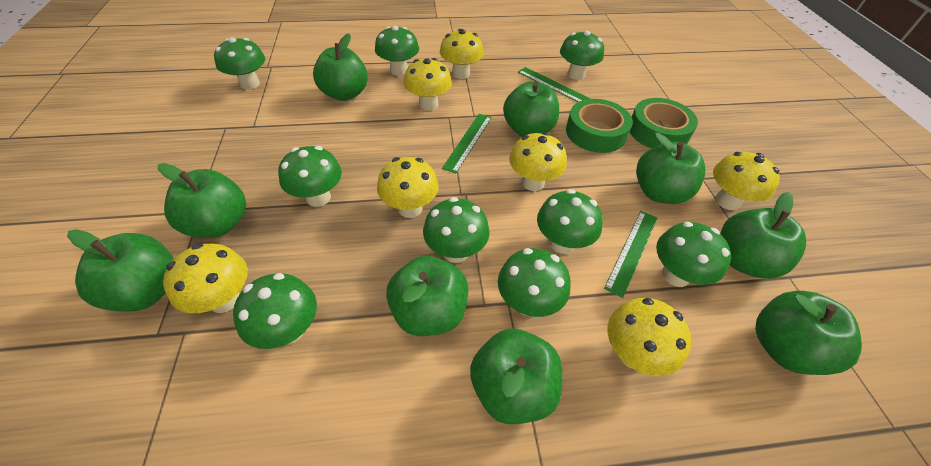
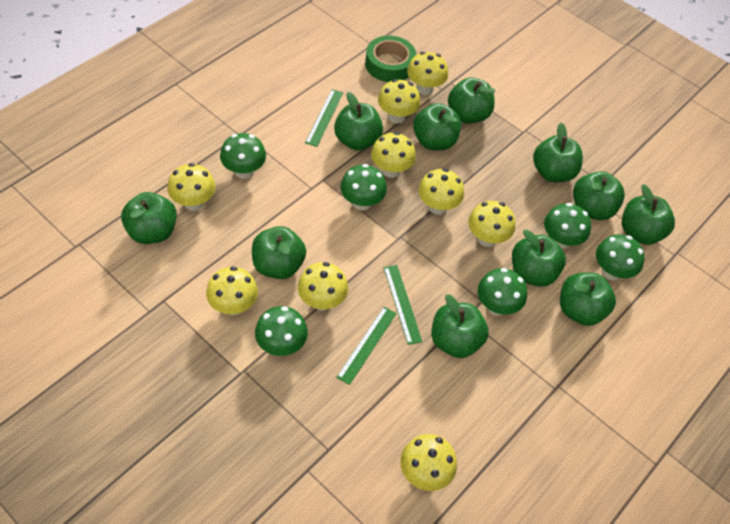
green apple: 9 -> 11
green mushroom: 9 -> 6
green tape: 2 -> 1
yellow mushroom: 7 -> 9

